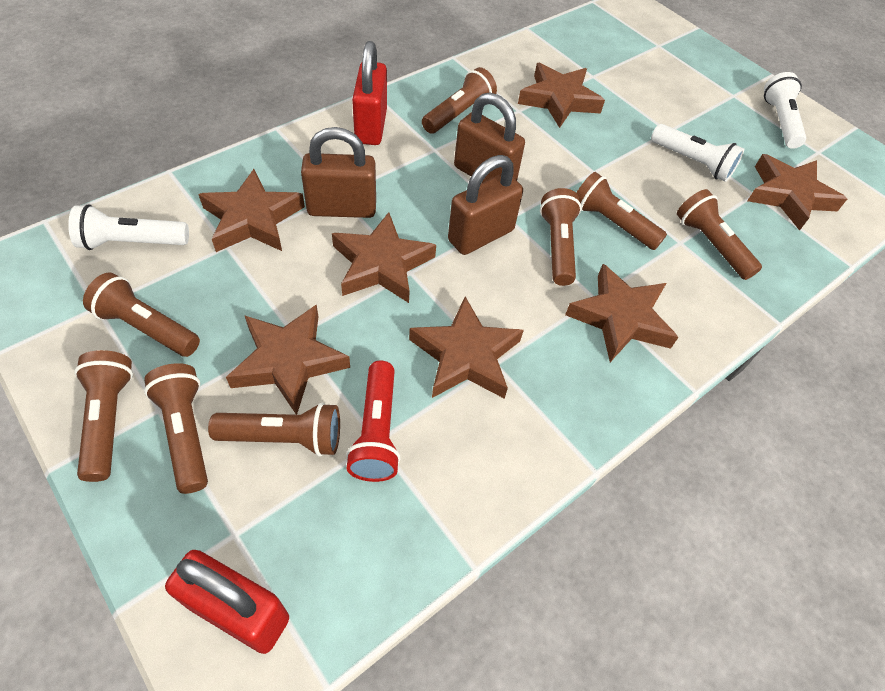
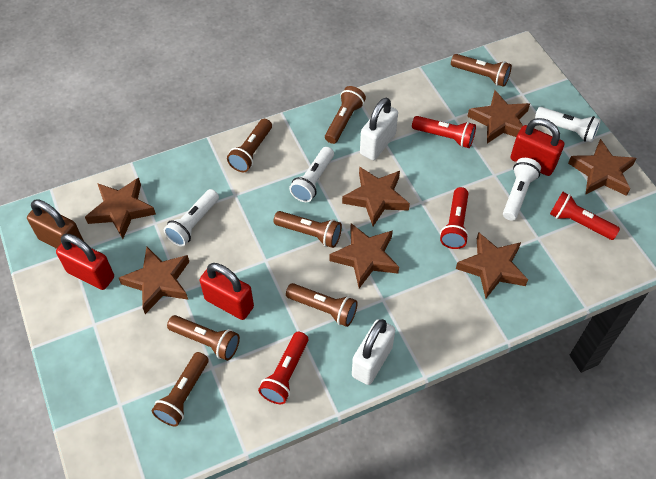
brown flashlight: 8 -> 7
brown padlock: 3 -> 1
red flashlight: 1 -> 4
red padlock: 2 -> 3
white flashlight: 3 -> 4
white padlock: 0 -> 2

